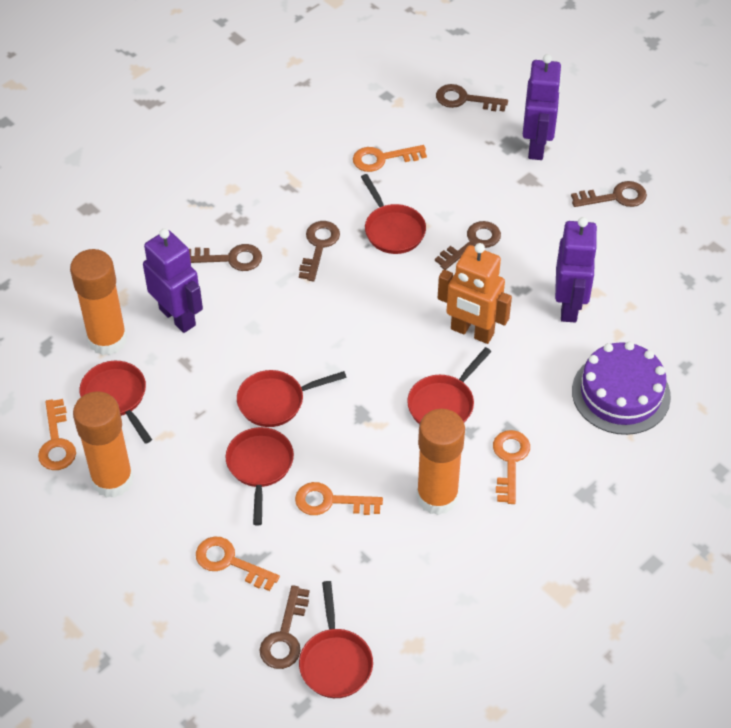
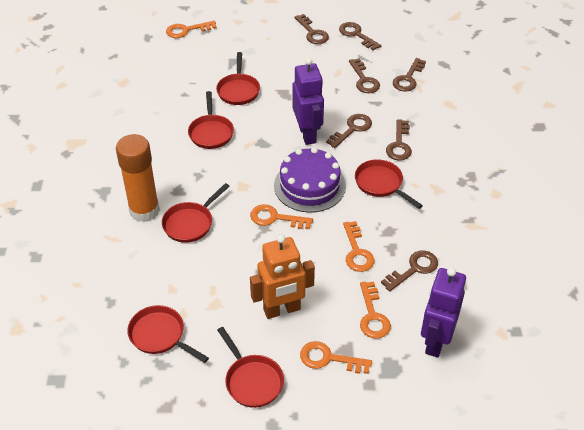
brown key: 6 -> 7
orange glue stick: 3 -> 1
purple robot: 3 -> 2

